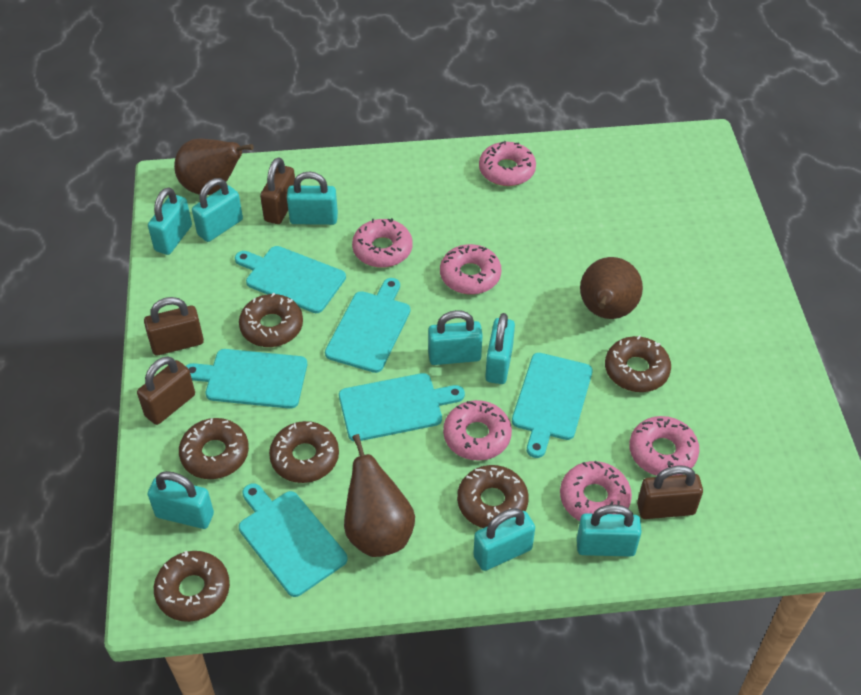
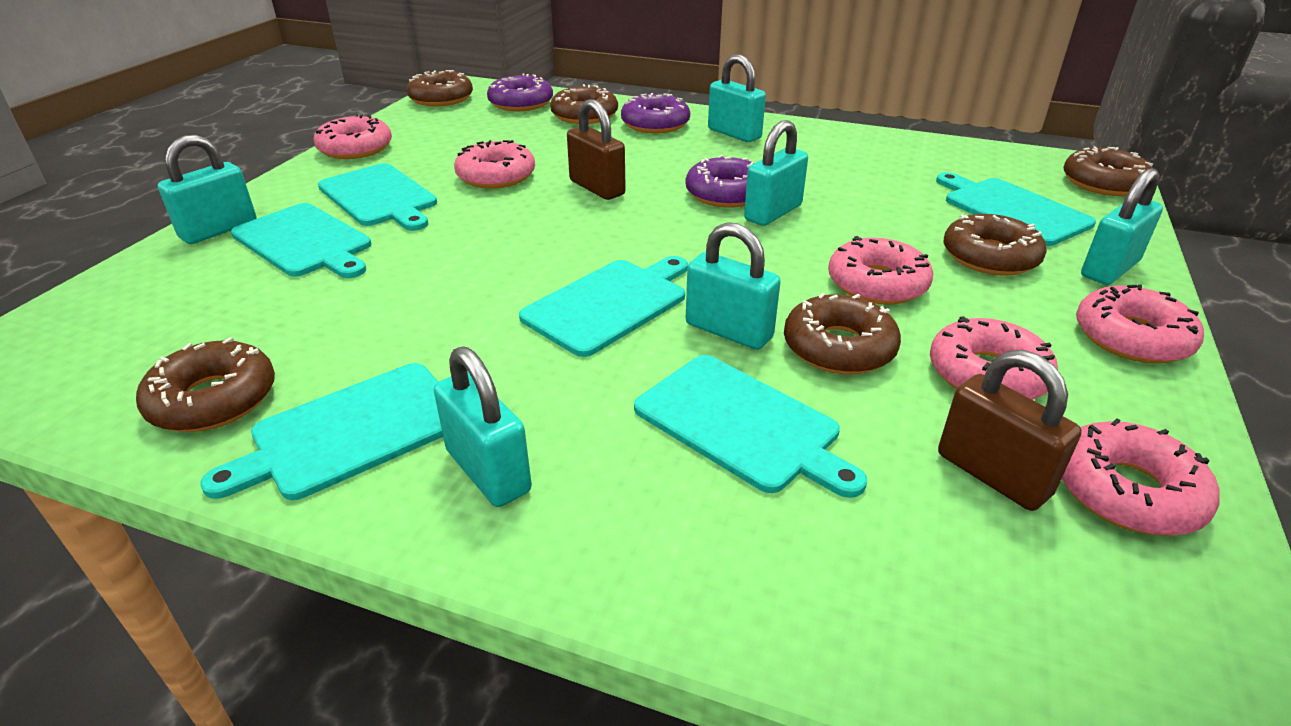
brown padlock: 4 -> 2
brown pear: 3 -> 0
purple donut: 0 -> 3
turquoise padlock: 8 -> 6

